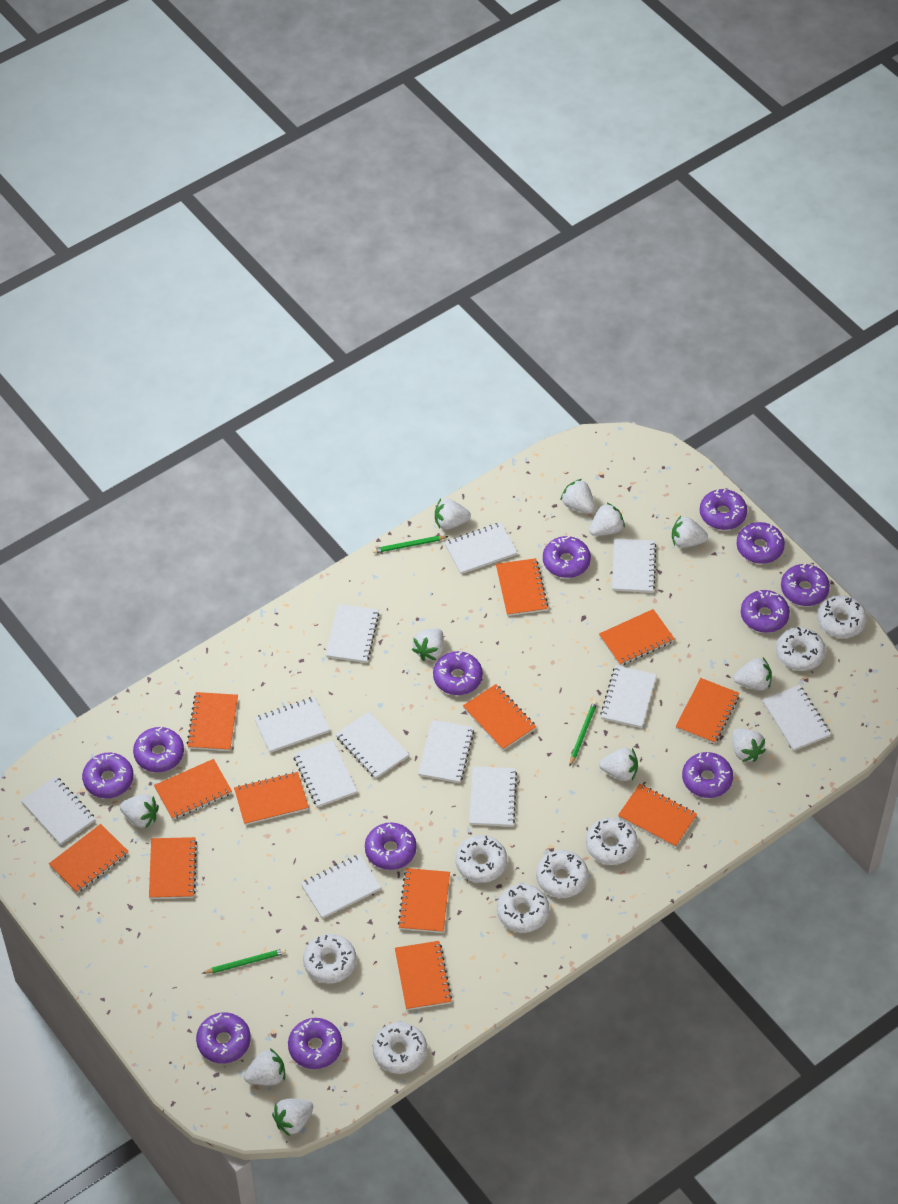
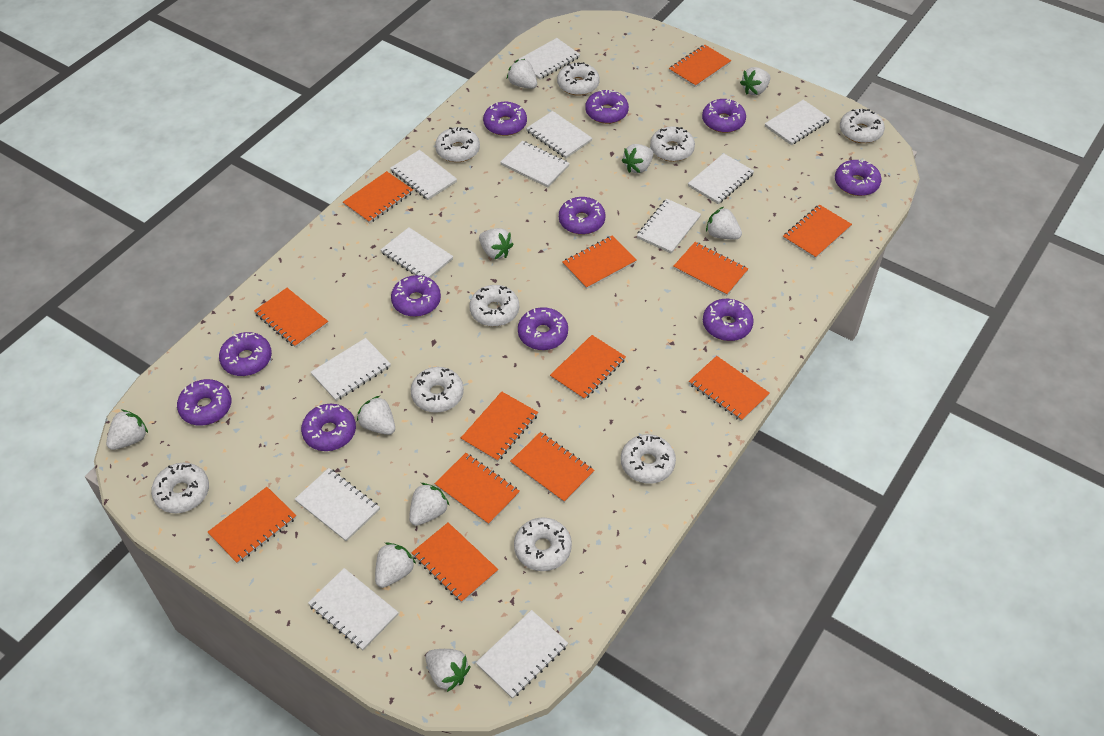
green pencil: 3 -> 0
orange notebook: 12 -> 13
purple donut: 12 -> 11
white donut: 8 -> 9
white strawberry: 11 -> 10

